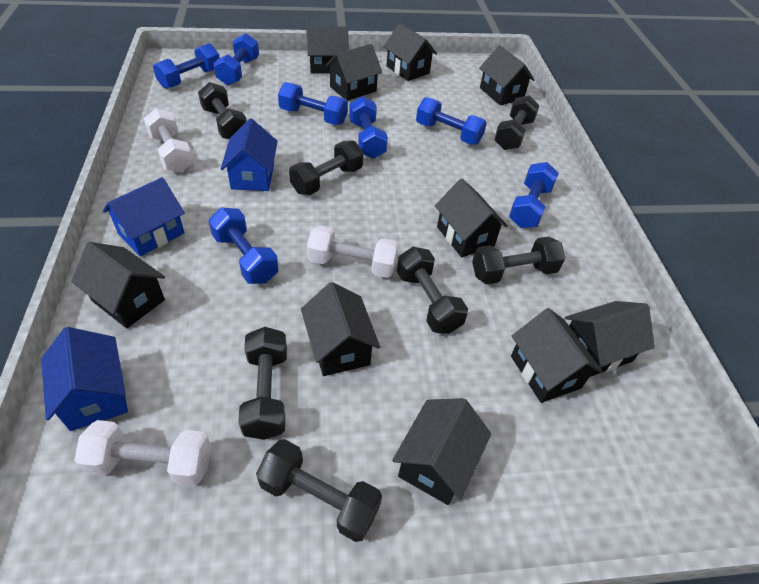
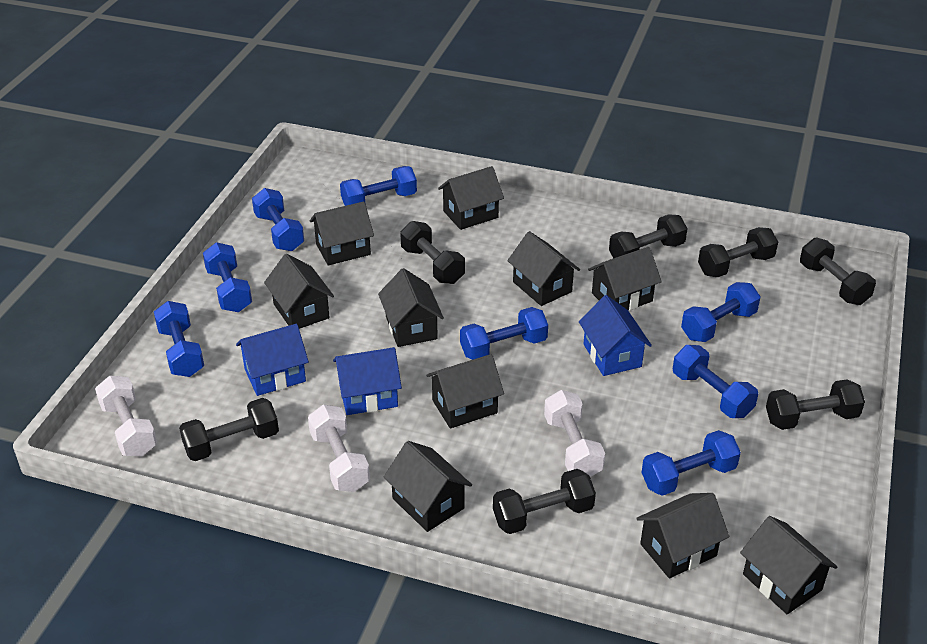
blue dumbbell: 7 -> 8

